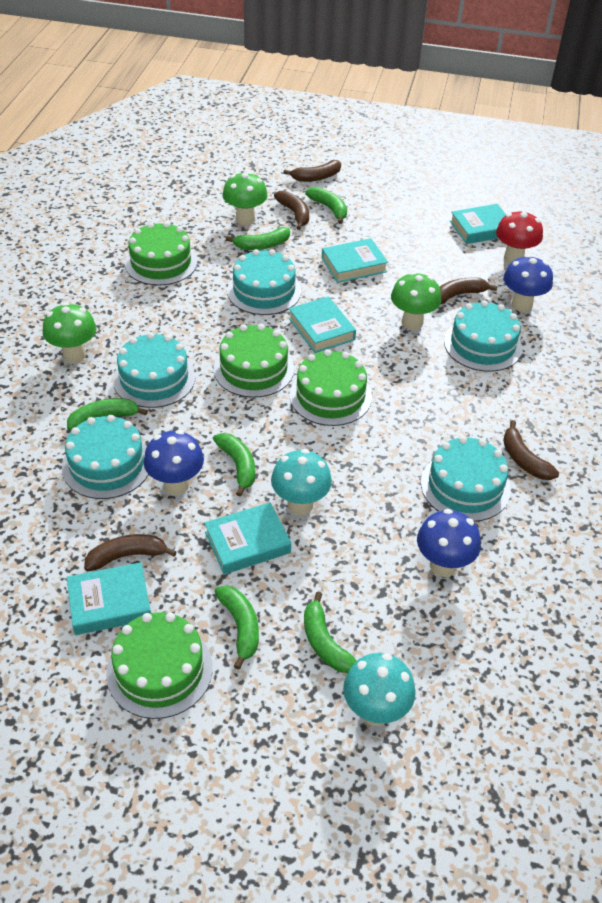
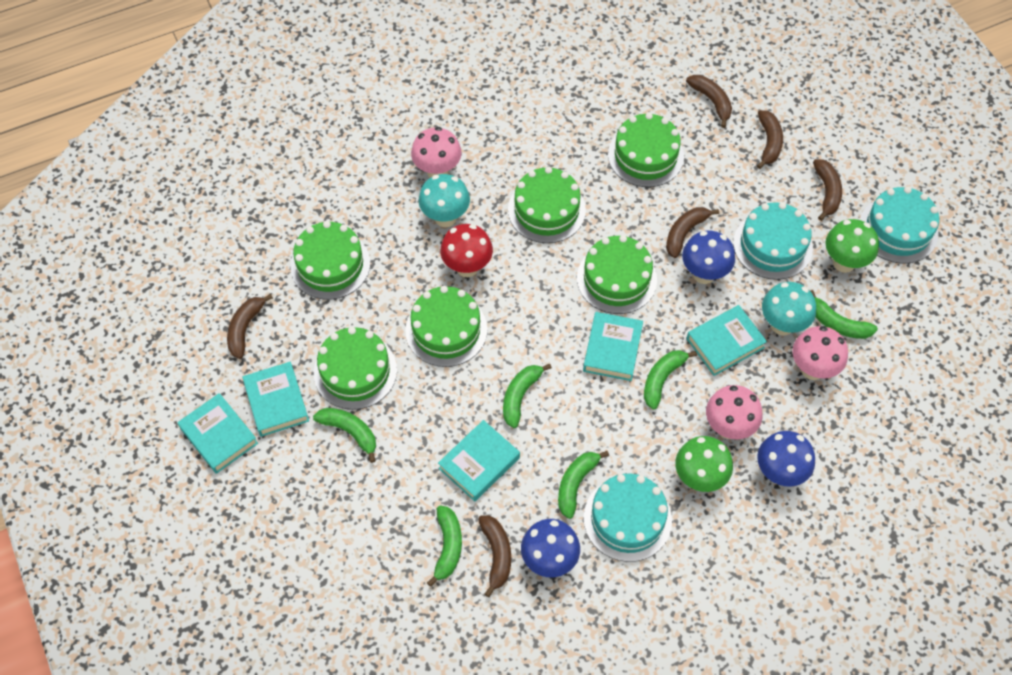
brown banana: 5 -> 6
green cake: 4 -> 6
green mushroom: 3 -> 2
pink mushroom: 0 -> 3
turquoise cake: 5 -> 3

